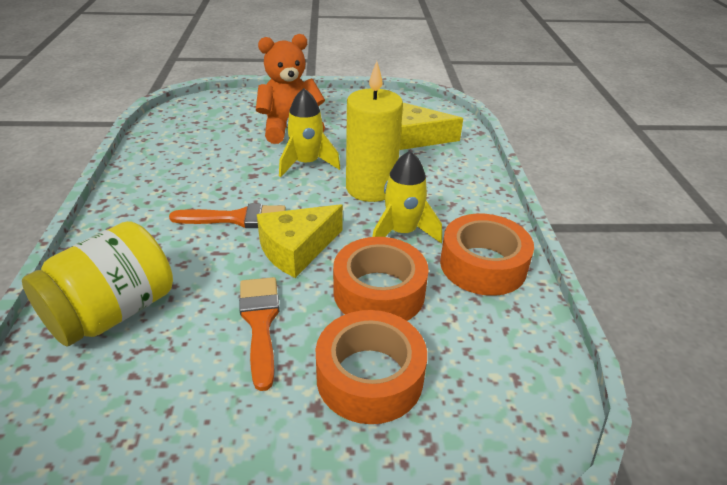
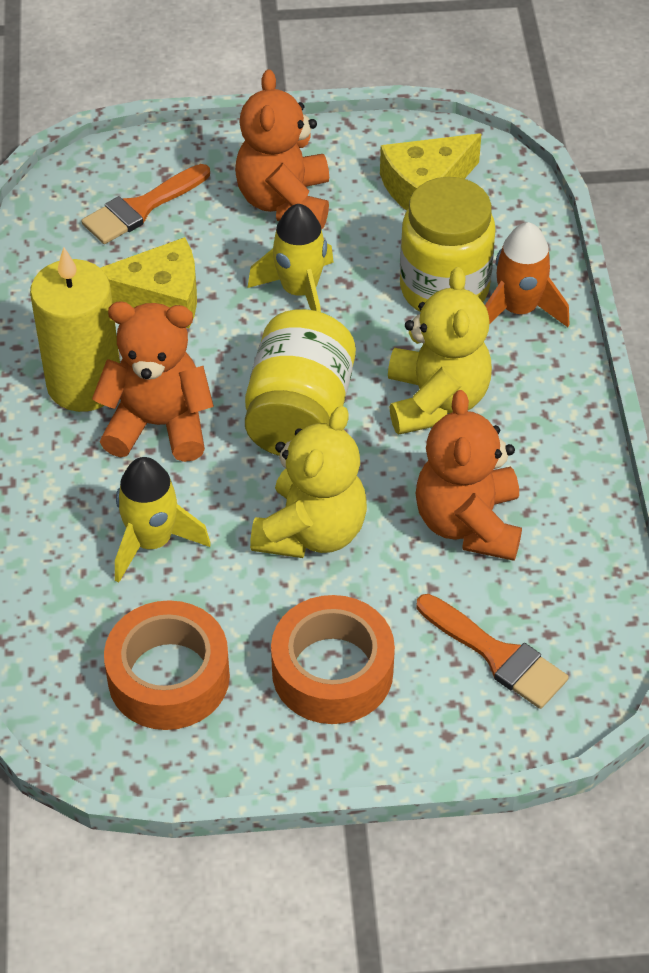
orange rocket: 0 -> 1
orange tape: 3 -> 2
orange teddy bear: 1 -> 3
yellow jar: 1 -> 2
yellow teddy bear: 0 -> 2

